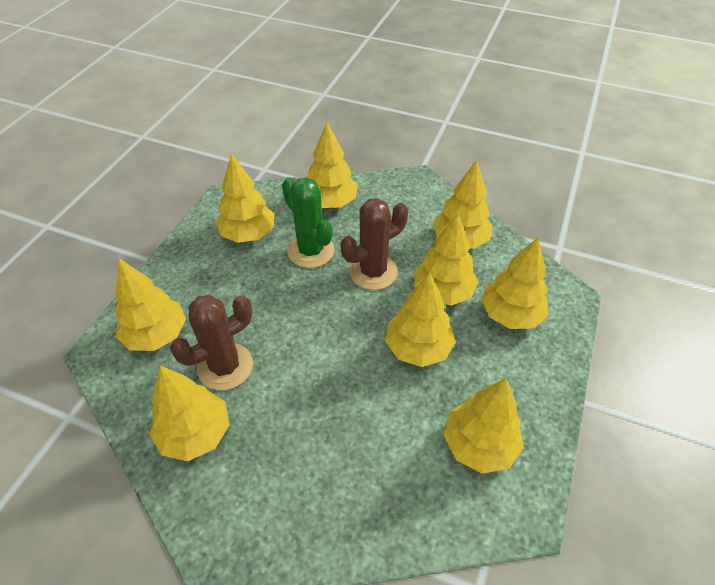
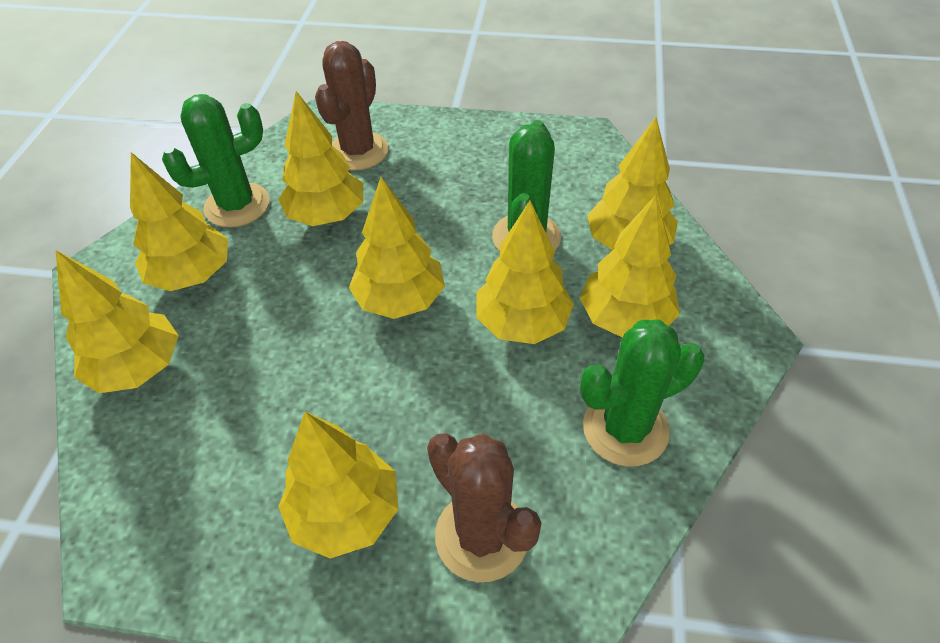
green cactus: 1 -> 3
yellow tree: 9 -> 8

